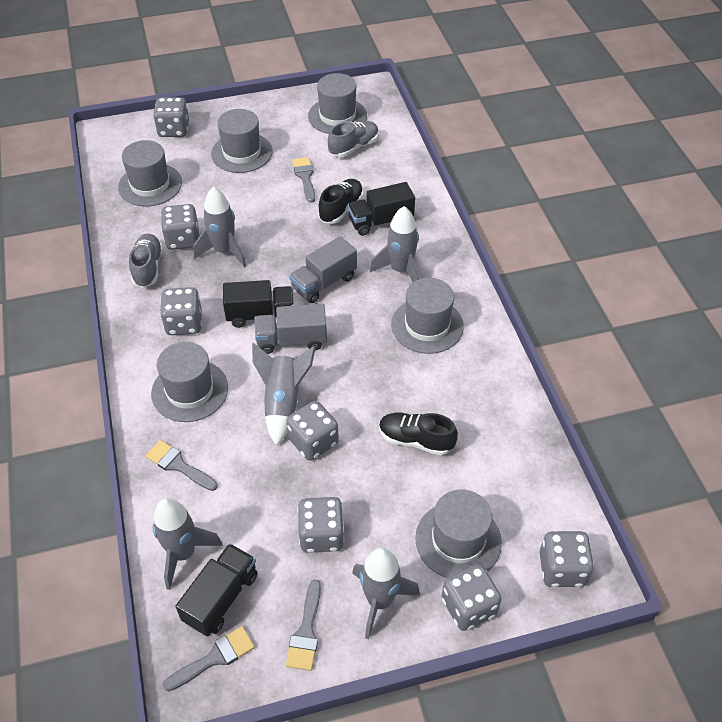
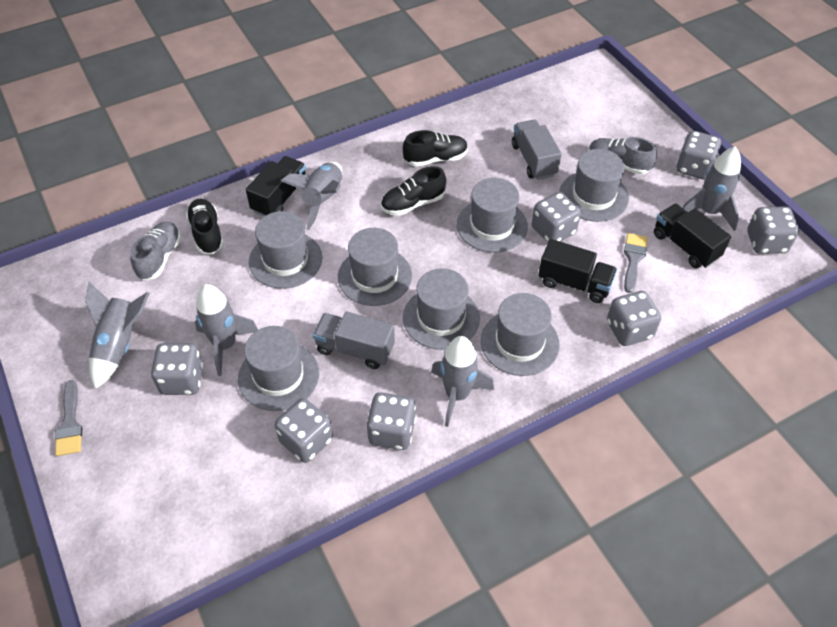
black shoe: 2 -> 3
grey brush: 4 -> 2
grey hat: 6 -> 7

